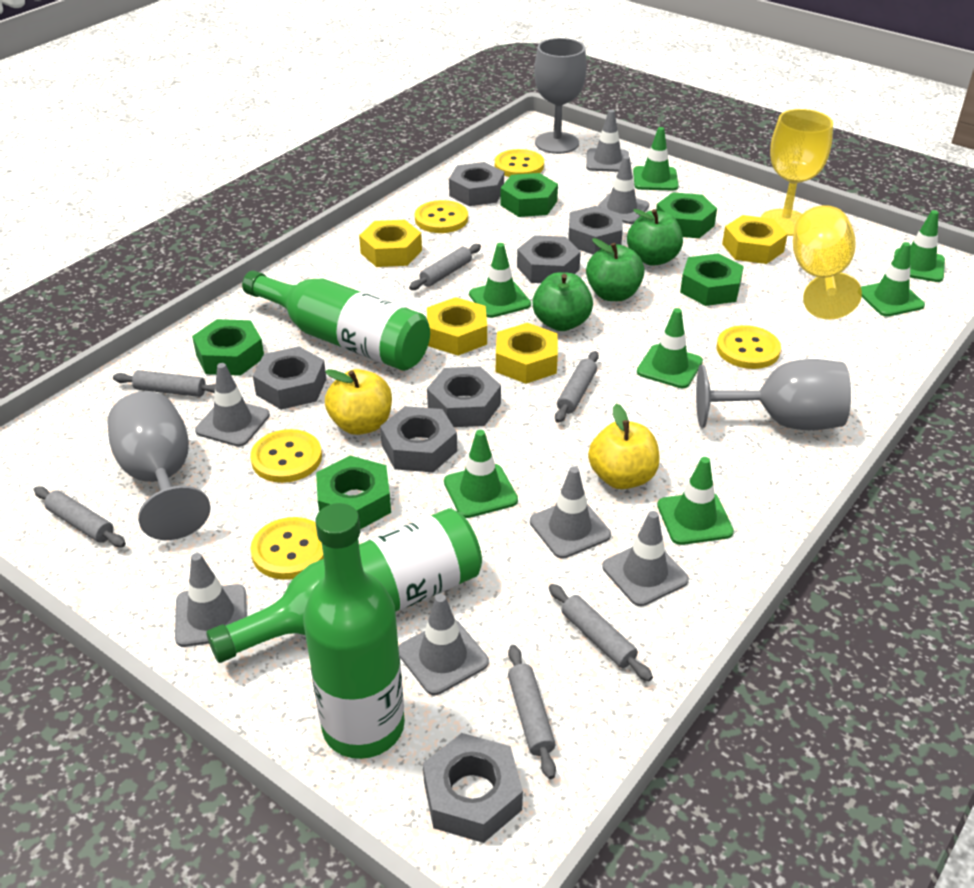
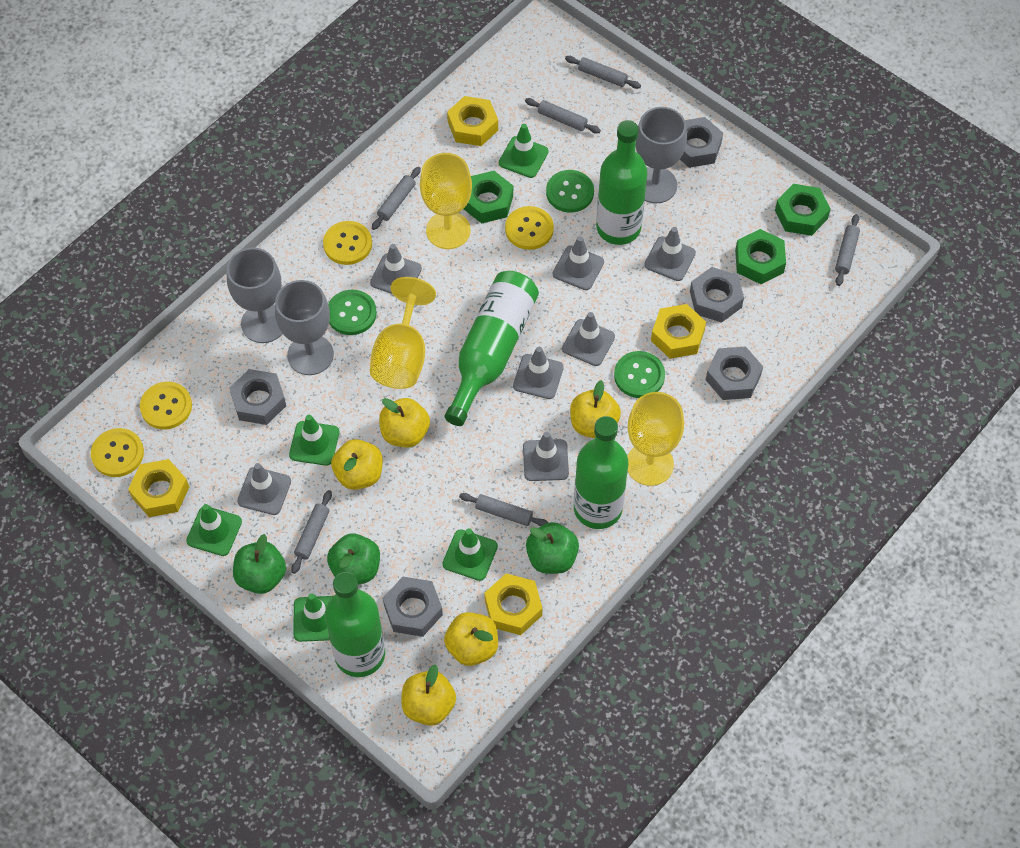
green bottle: 3 -> 4
green button: 0 -> 3
green nut: 5 -> 3
green traffic cone: 7 -> 5
grey nut: 7 -> 5
yellow apple: 2 -> 5
yellow button: 5 -> 4
yellow goblet: 2 -> 3

